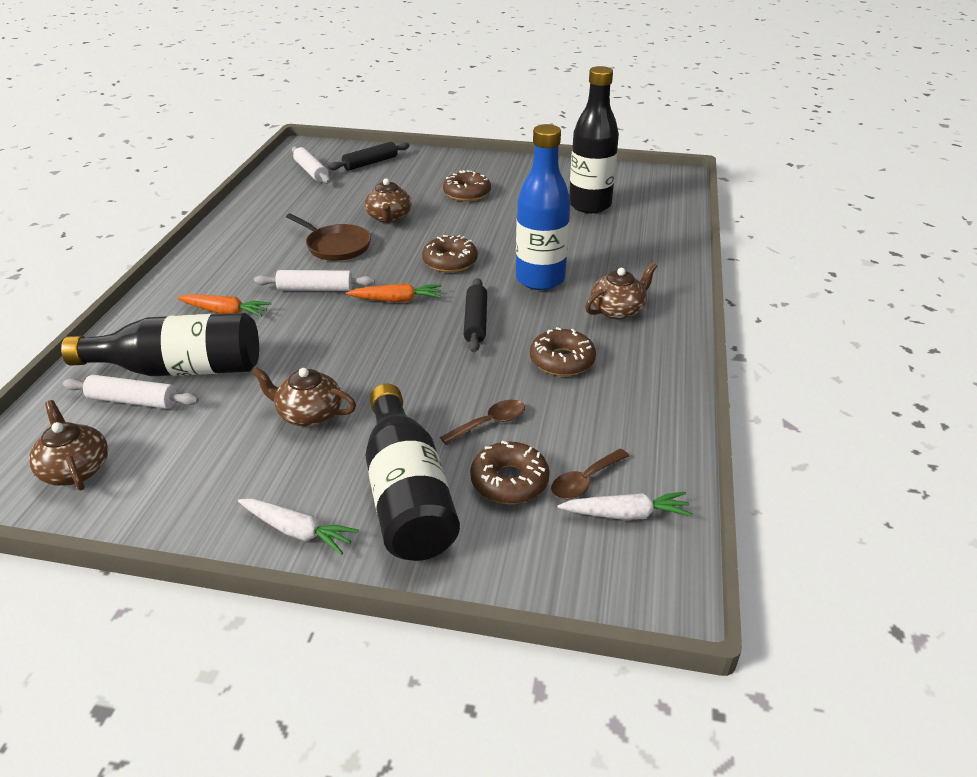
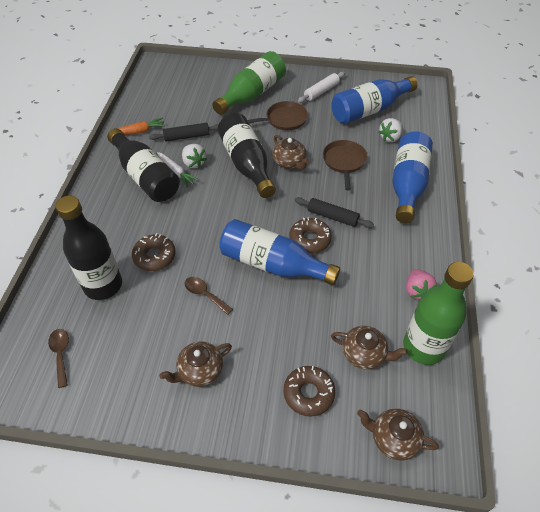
blue bottle: 1 -> 3
brown donut: 4 -> 3
brown pan: 1 -> 2
green bottle: 0 -> 2
orange carrot: 2 -> 1
pink strawberry: 0 -> 1
white carrot: 2 -> 1
white rolling pin: 3 -> 1
white strawberry: 0 -> 2

